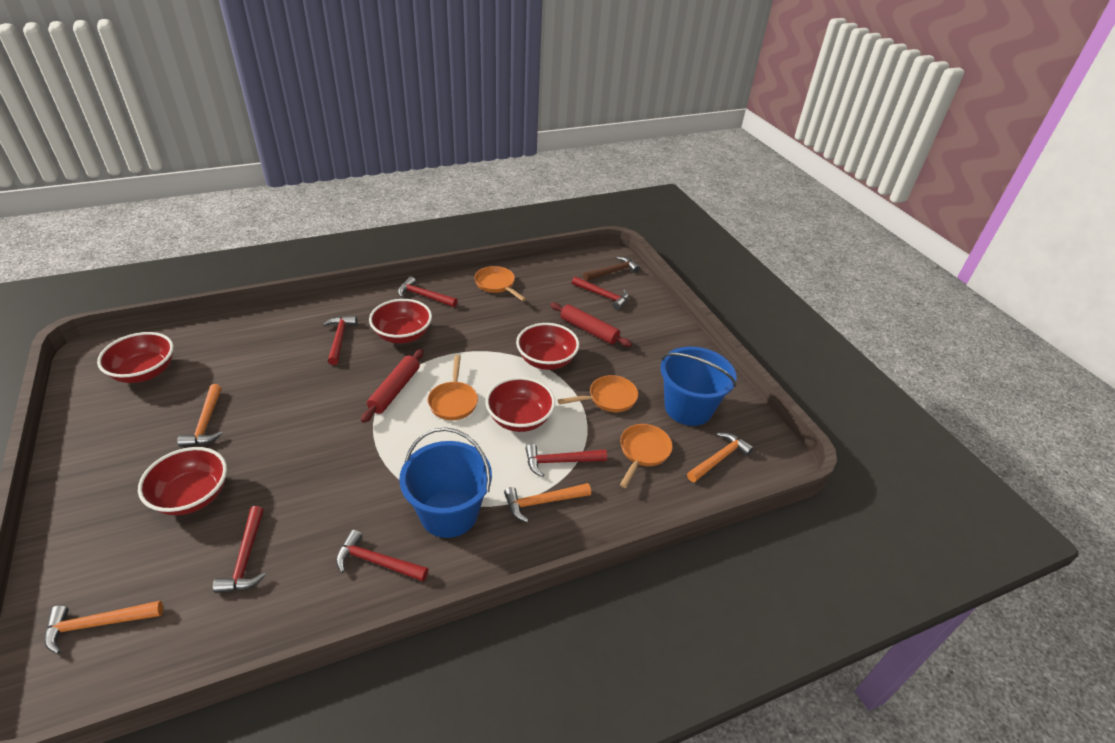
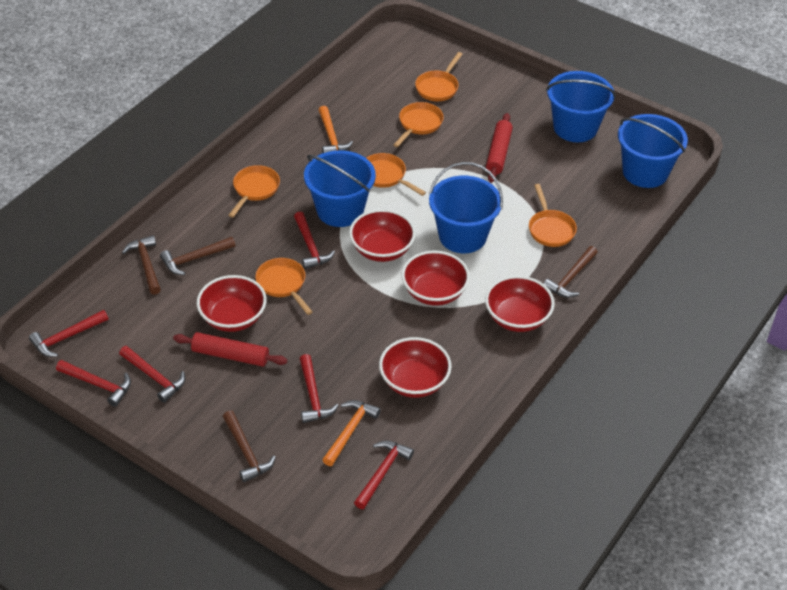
blue bucket: 2 -> 4
brown hammer: 1 -> 4
orange hammer: 4 -> 2
orange pan: 4 -> 6

